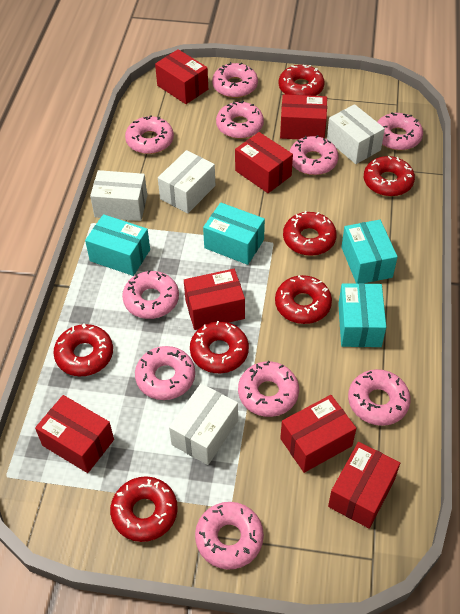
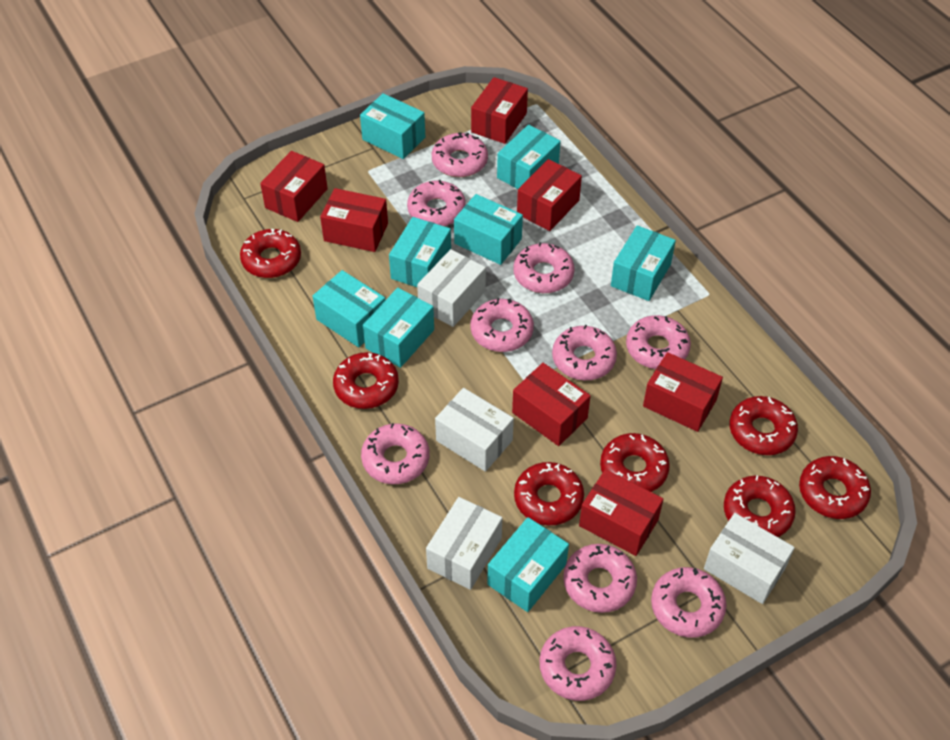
turquoise box: 4 -> 8

